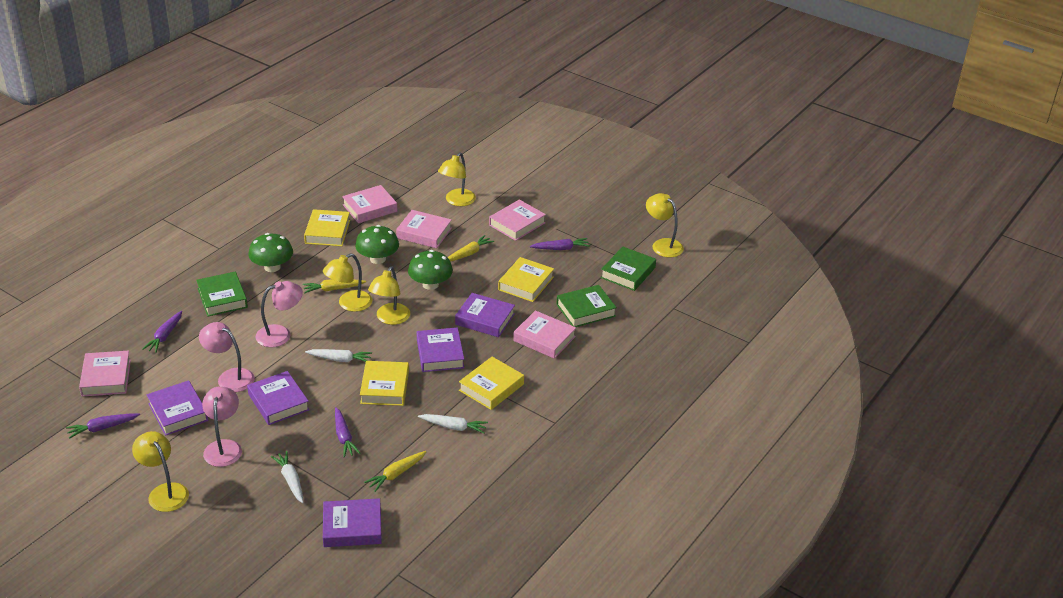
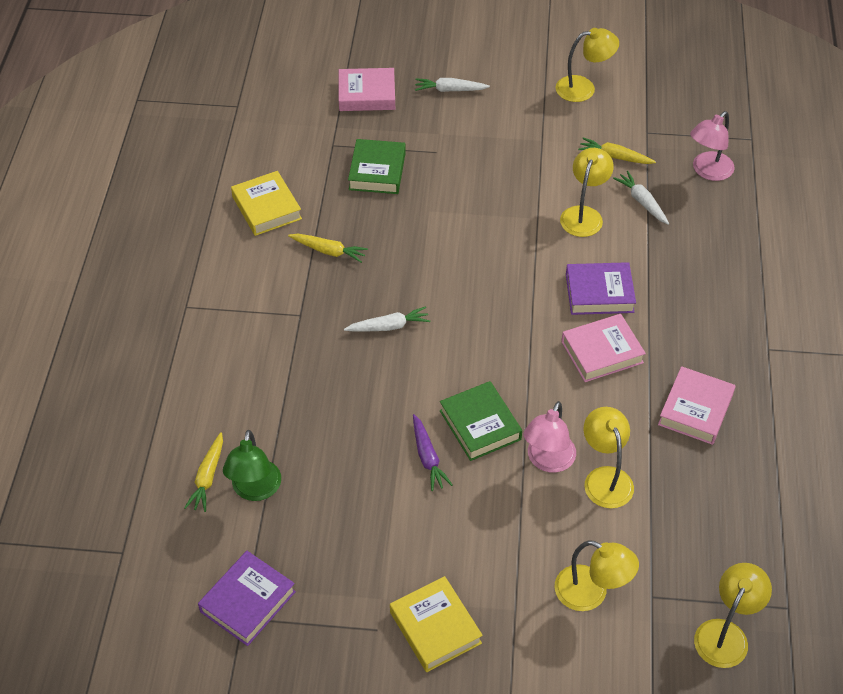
green book: 3 -> 2
green lamp: 0 -> 1
green mushroom: 3 -> 0
pink book: 5 -> 3
pink lamp: 3 -> 2
purple book: 5 -> 2
purple carrot: 4 -> 1
yellow book: 4 -> 2

